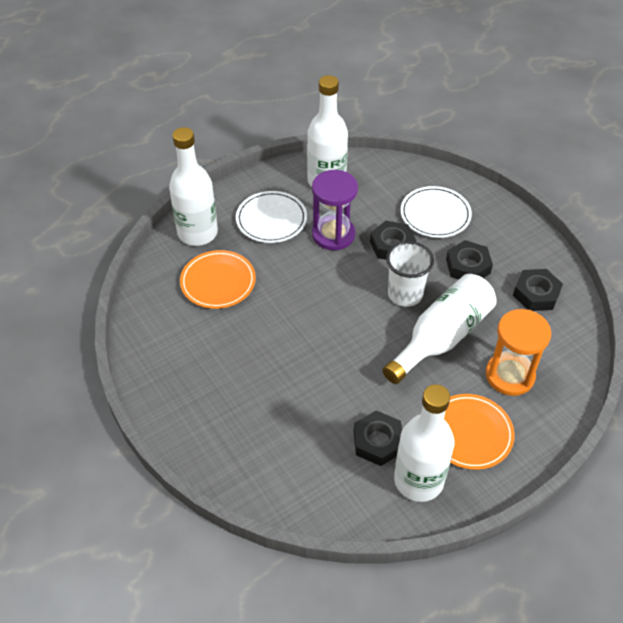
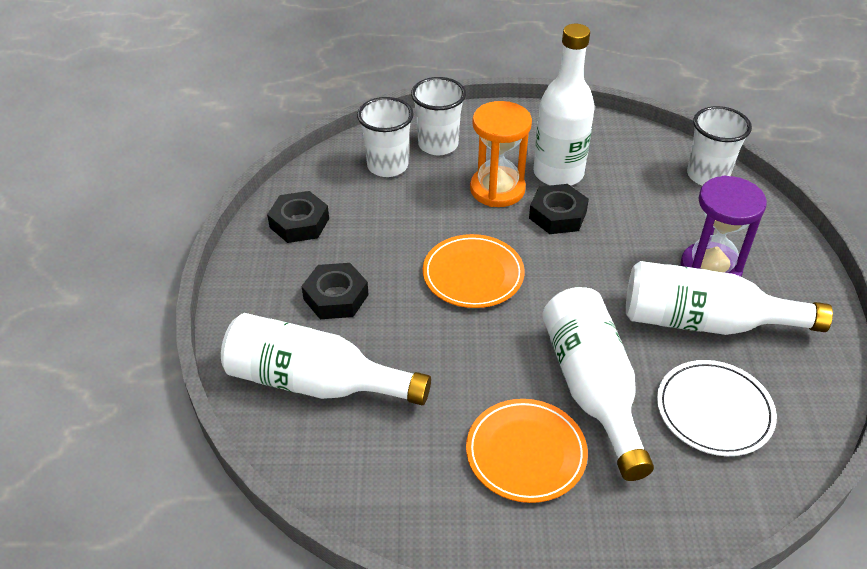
black nut: 4 -> 3
white cup: 1 -> 3
white plate: 2 -> 1

